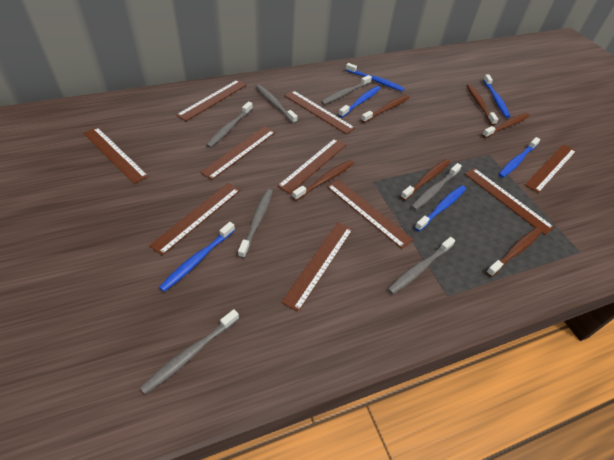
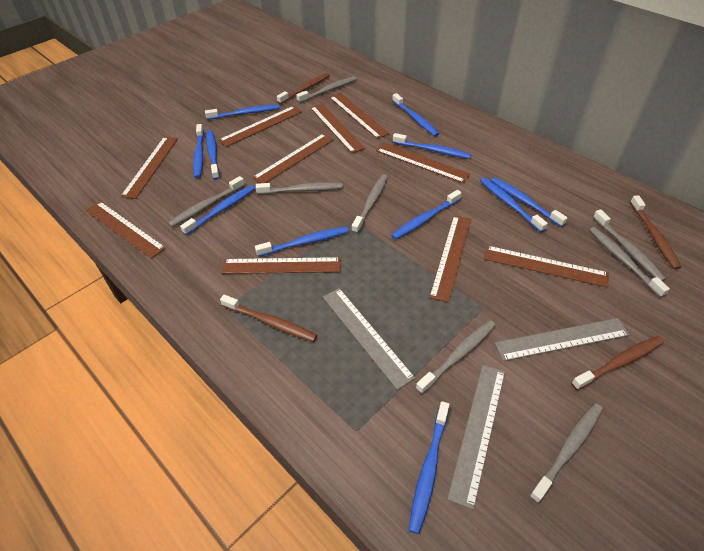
blue toothbrush: 6 -> 11
brown toothbrush: 6 -> 4
grey ruler: 0 -> 3
grey toothbrush: 7 -> 8

